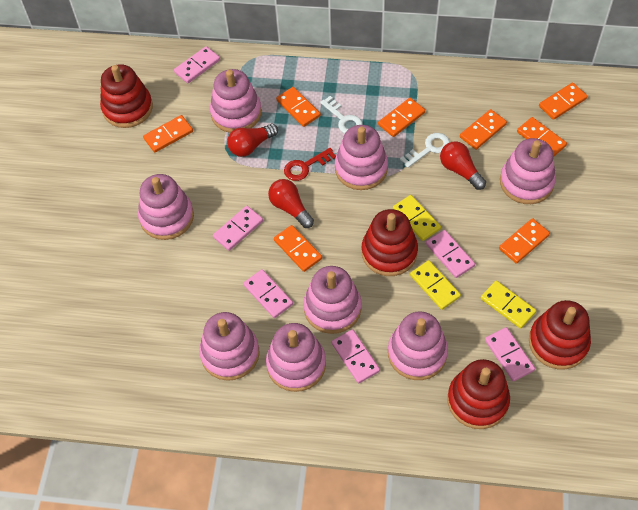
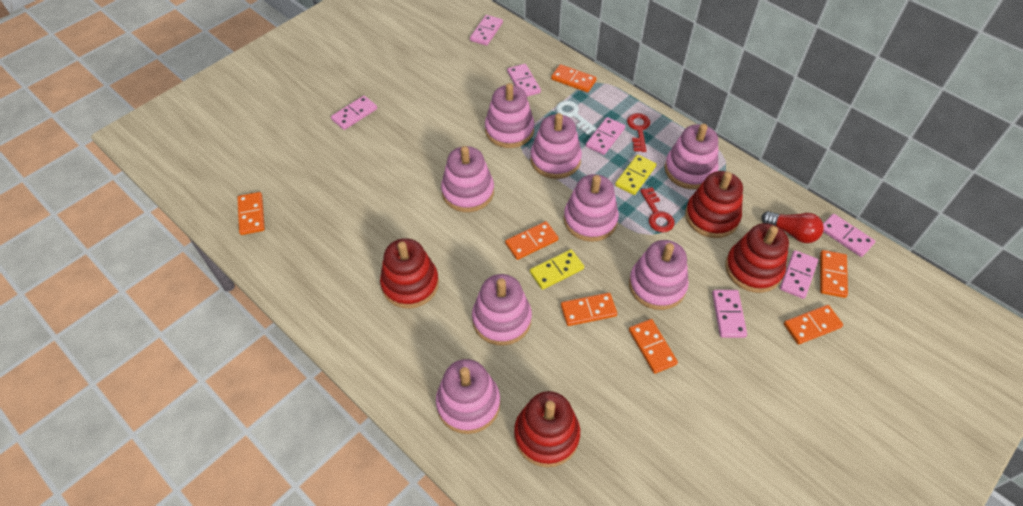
orange domino: 8 -> 7
pink domino: 6 -> 7
red key: 1 -> 2
red light bulb: 3 -> 1
white key: 2 -> 1
yellow domino: 3 -> 2

